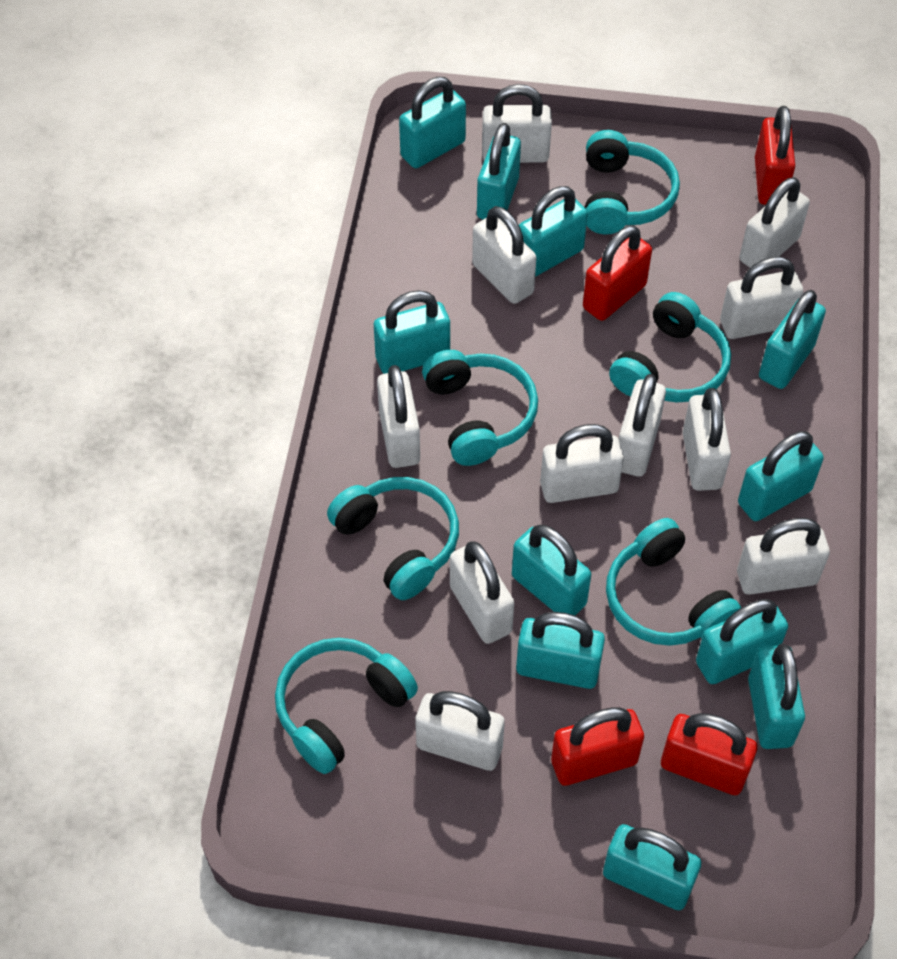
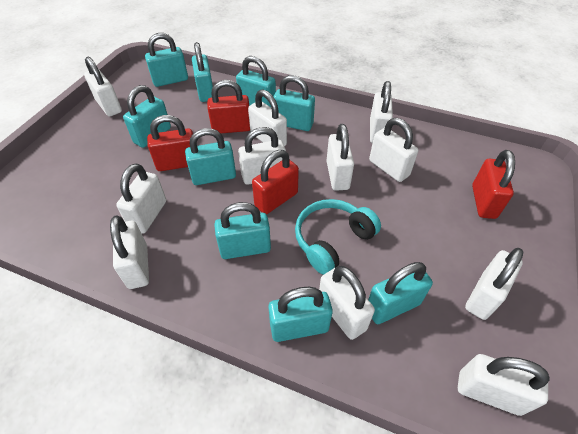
turquoise headphones: 6 -> 1
turquoise padlock: 11 -> 9

